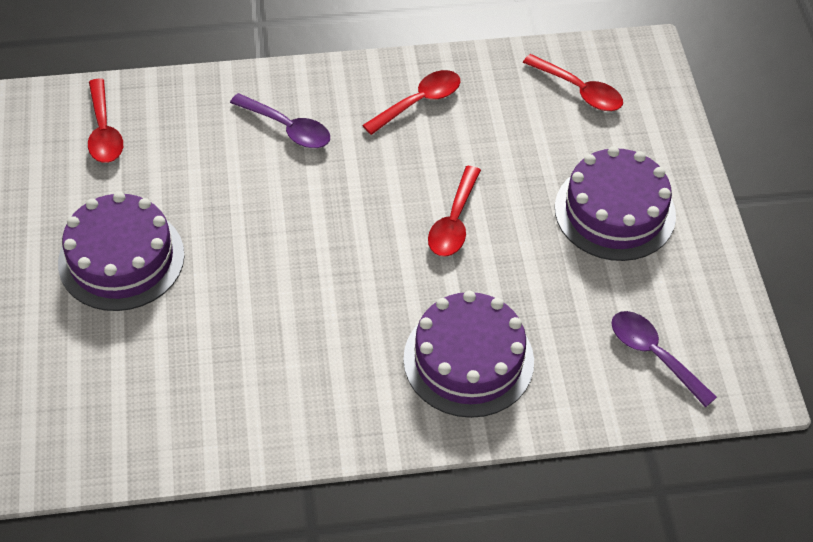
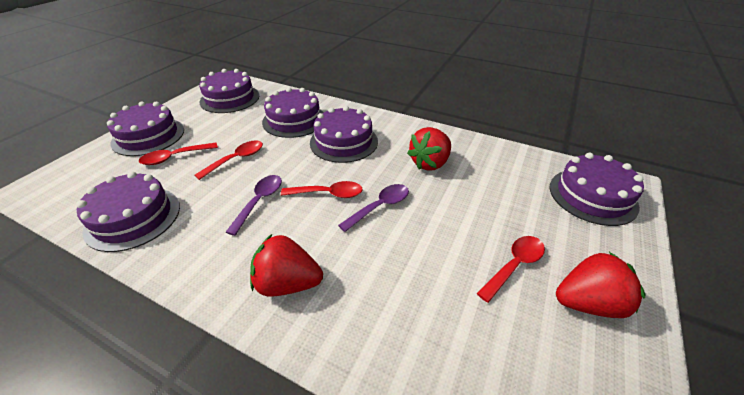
purple cake: 3 -> 6
red strawberry: 0 -> 3

